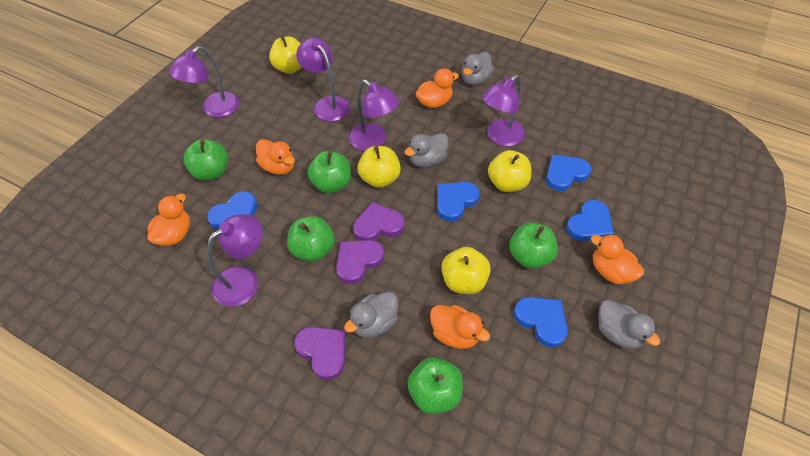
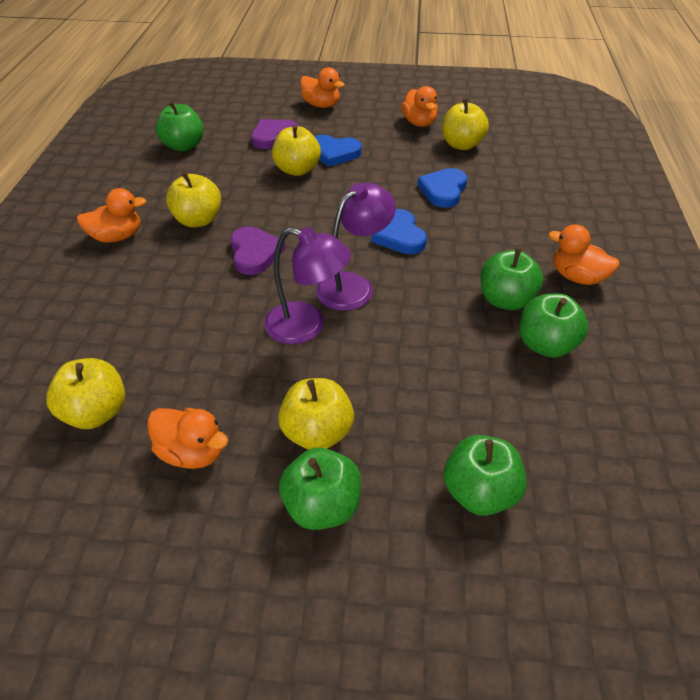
blue heart: 5 -> 3
grey duck: 4 -> 0
purple heart: 3 -> 2
purple lamp: 5 -> 2
yellow apple: 4 -> 5

